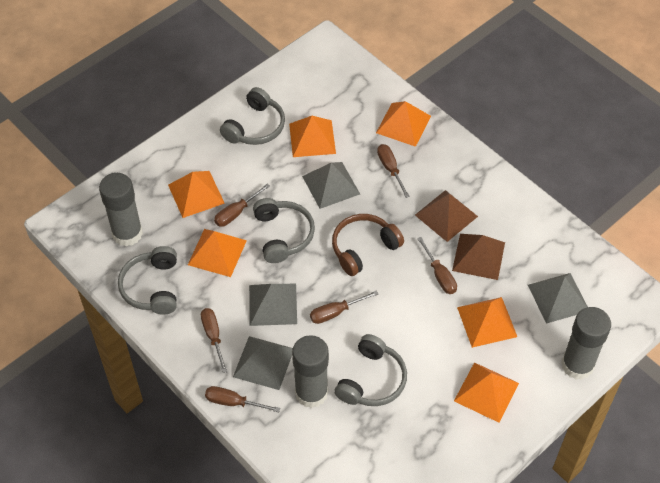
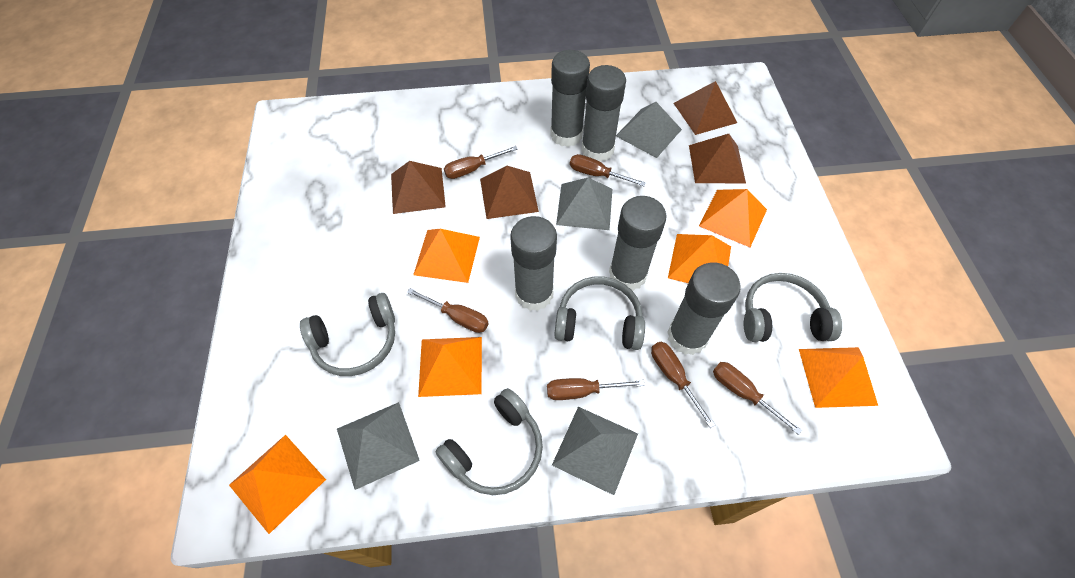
brown headphones: 1 -> 0
brown pyramid: 2 -> 4
grey glue stick: 3 -> 5

